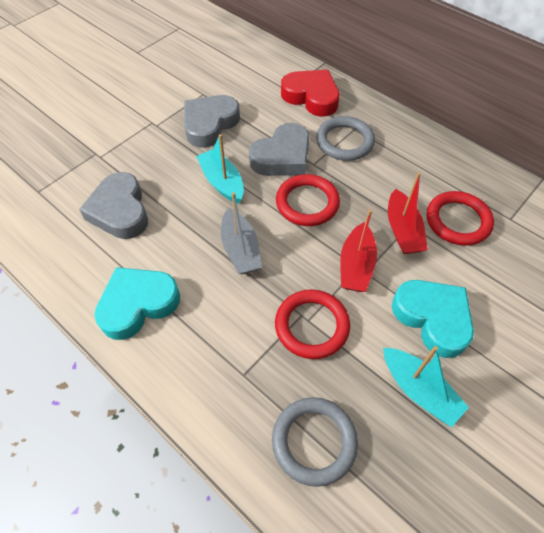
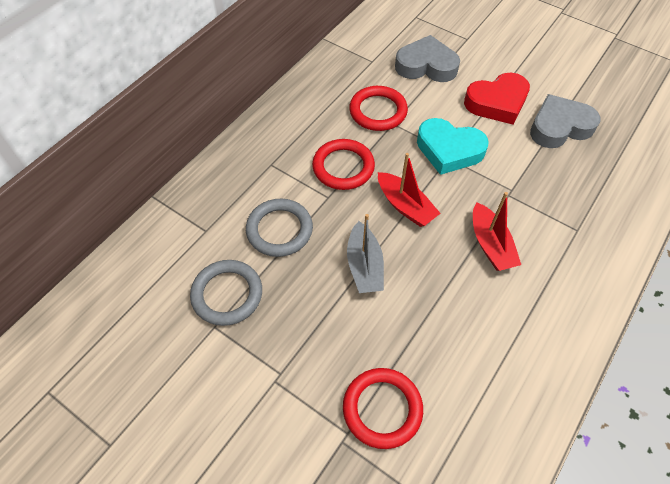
grey heart: 3 -> 2
turquoise boat: 2 -> 0
turquoise heart: 2 -> 1

